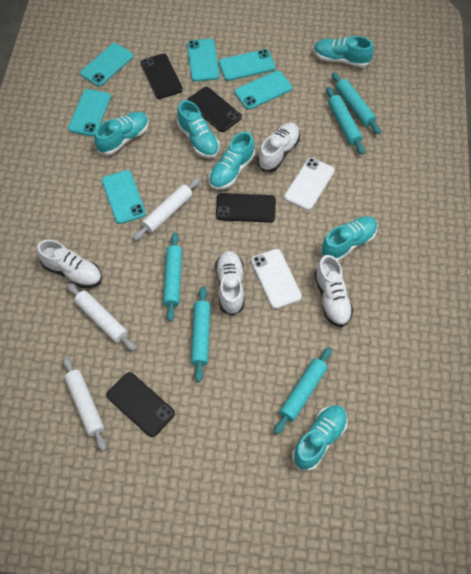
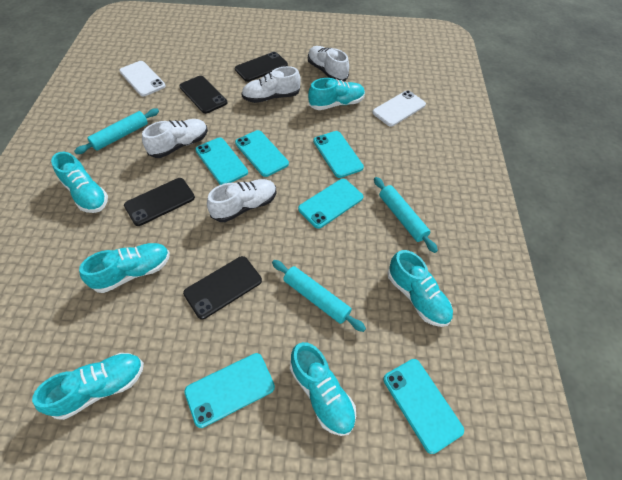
turquoise rolling pin: 5 -> 3
white rolling pin: 3 -> 0

